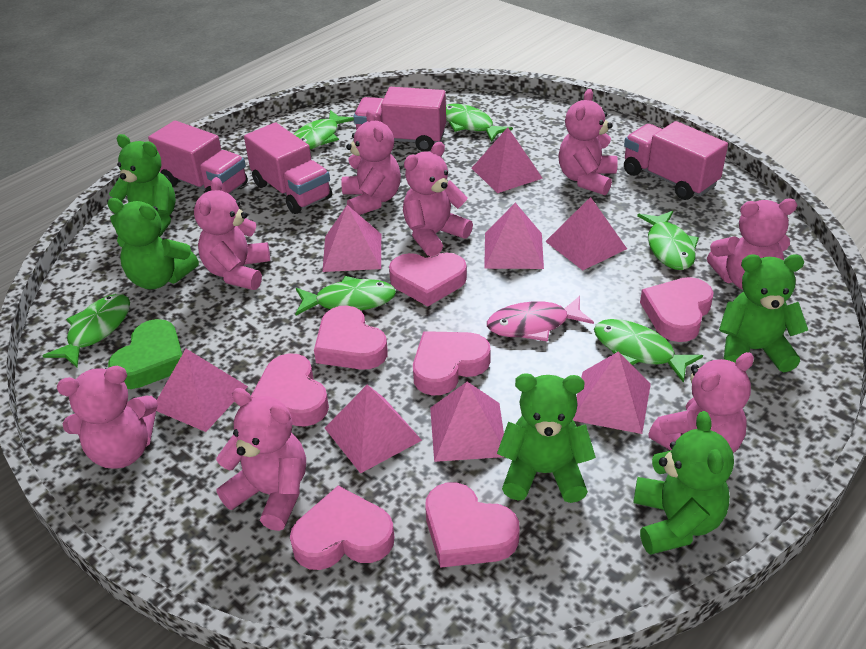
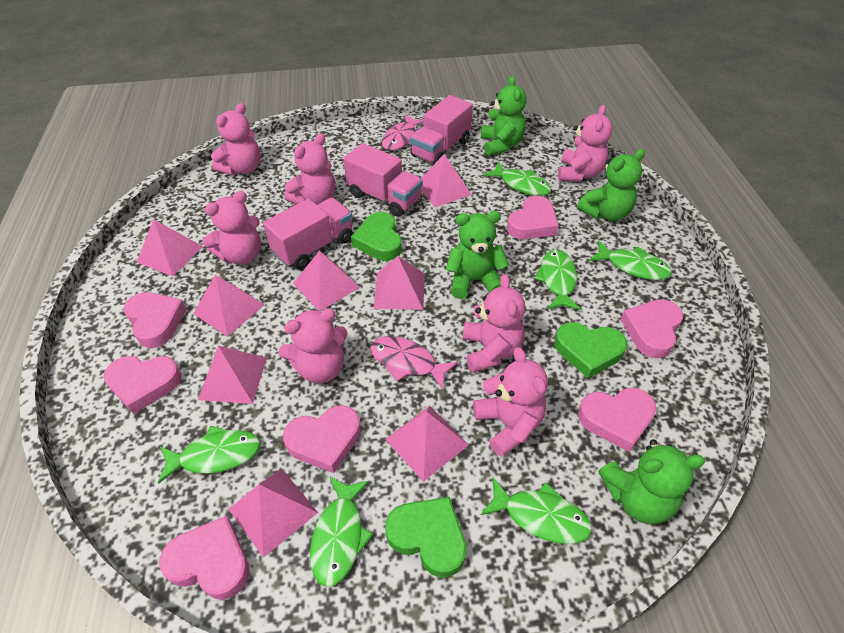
green heart: 1 -> 3
green teddy bear: 5 -> 4
pink fish: 1 -> 2
pink teddy bear: 8 -> 7
pink truck: 4 -> 3

